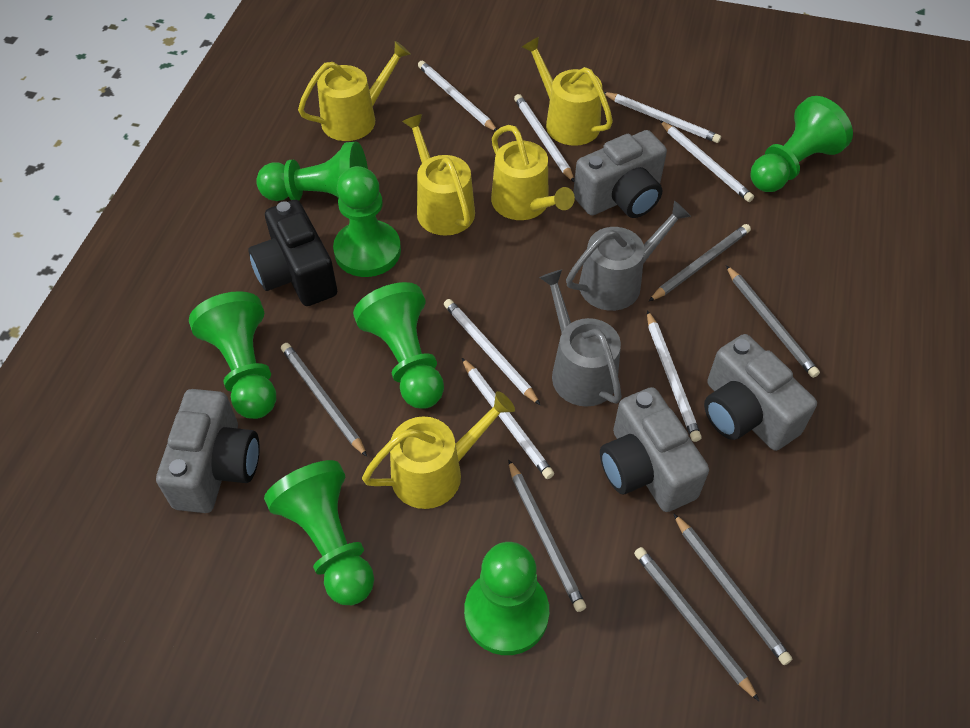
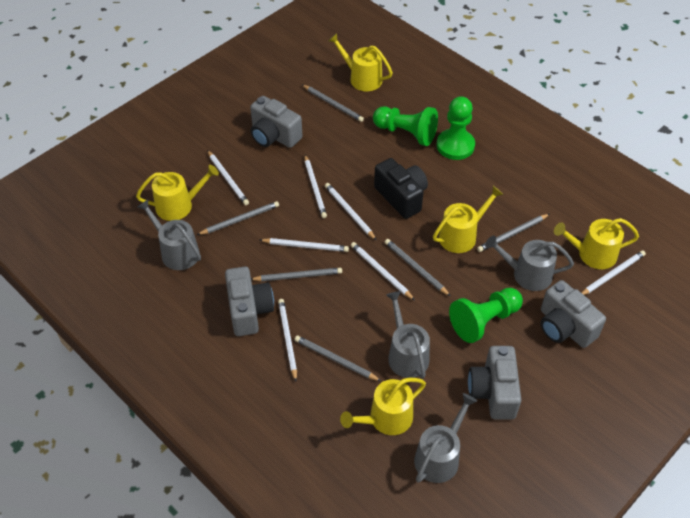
green pawn: 7 -> 3
grey watering can: 2 -> 4

